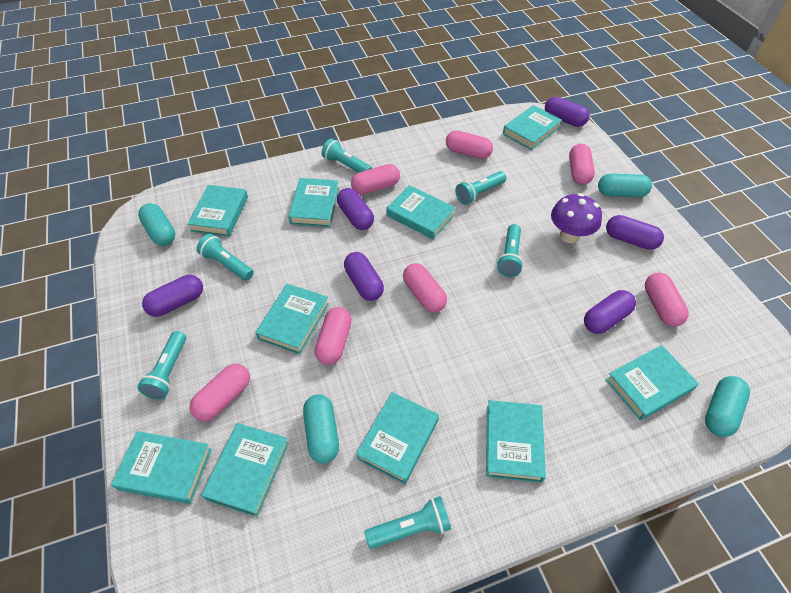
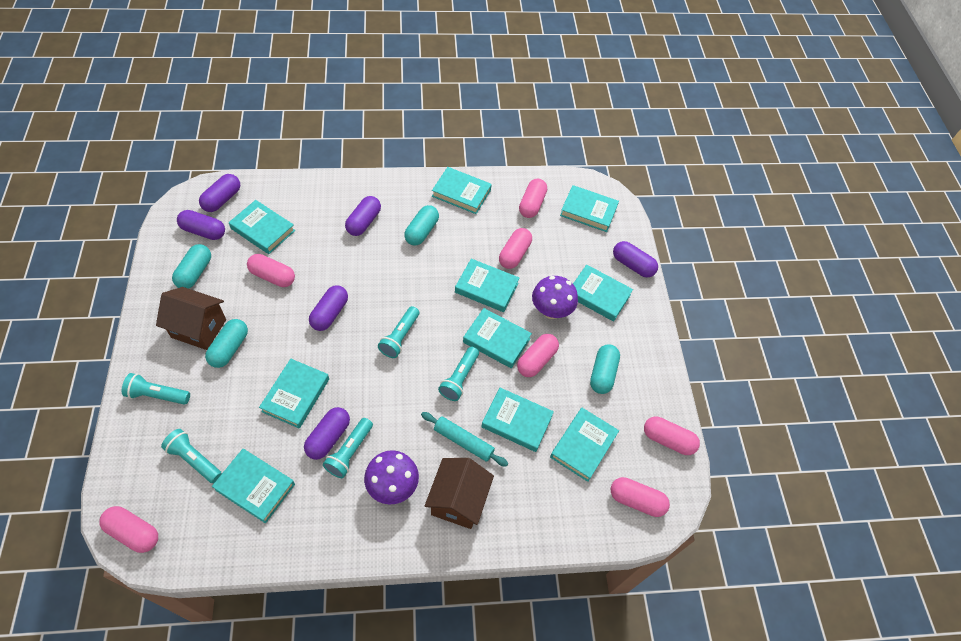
brown house: 0 -> 2
purple mushroom: 1 -> 2
turquoise flashlight: 6 -> 5
turquoise rolling pin: 0 -> 1

